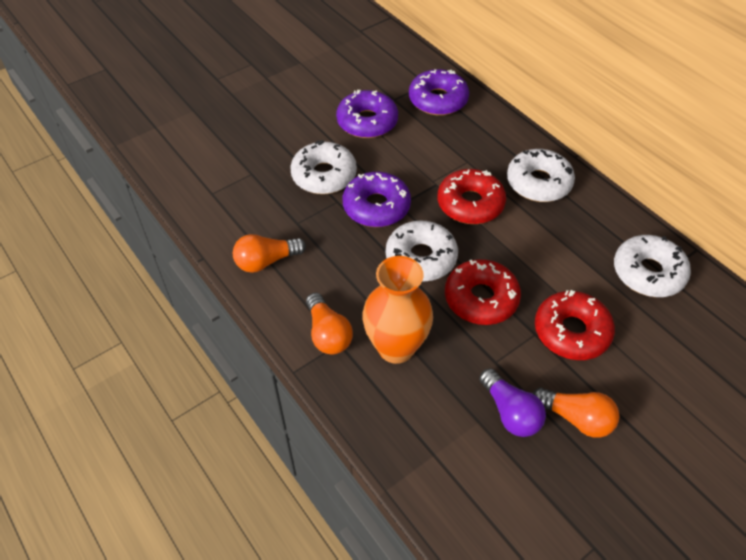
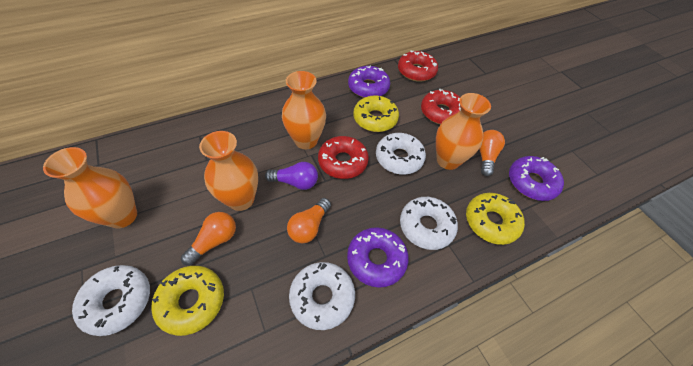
orange vase: 1 -> 4
yellow donut: 0 -> 3

